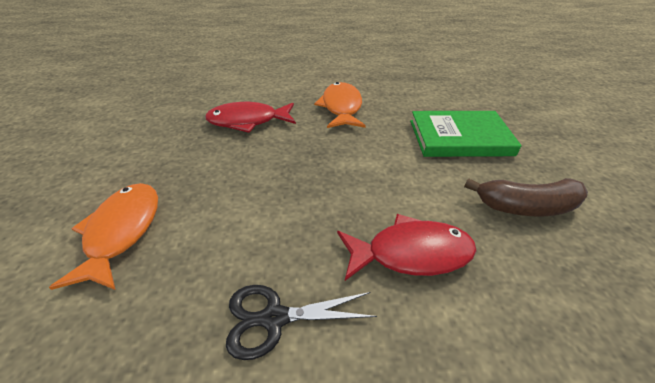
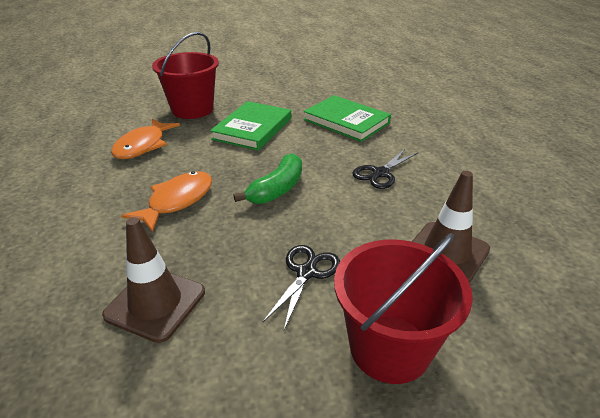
black scissors: 1 -> 2
brown banana: 1 -> 0
brown traffic cone: 0 -> 2
green banana: 0 -> 1
green book: 1 -> 2
red bucket: 0 -> 2
red fish: 2 -> 0

